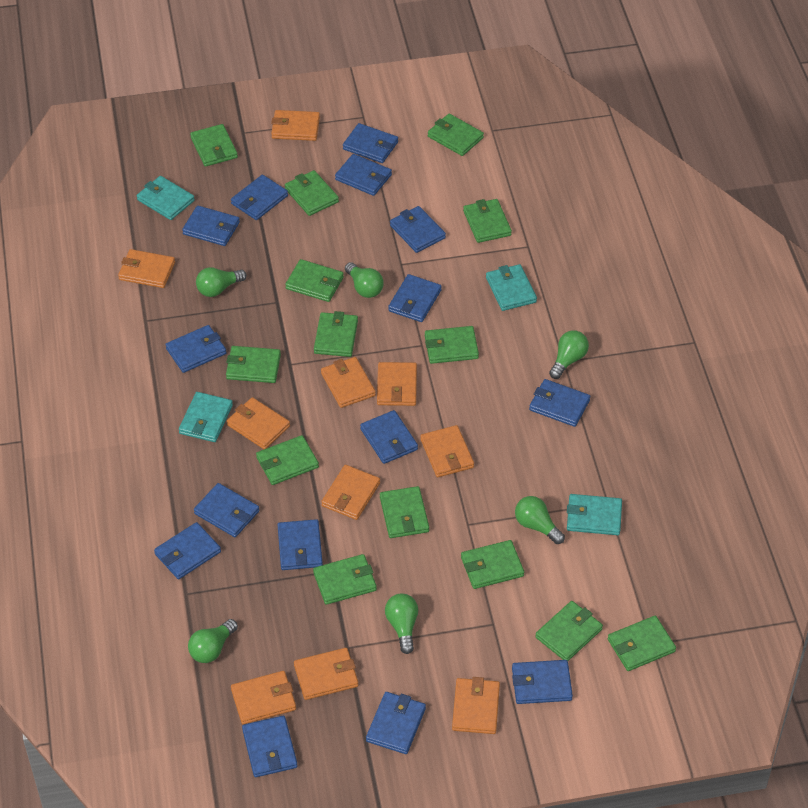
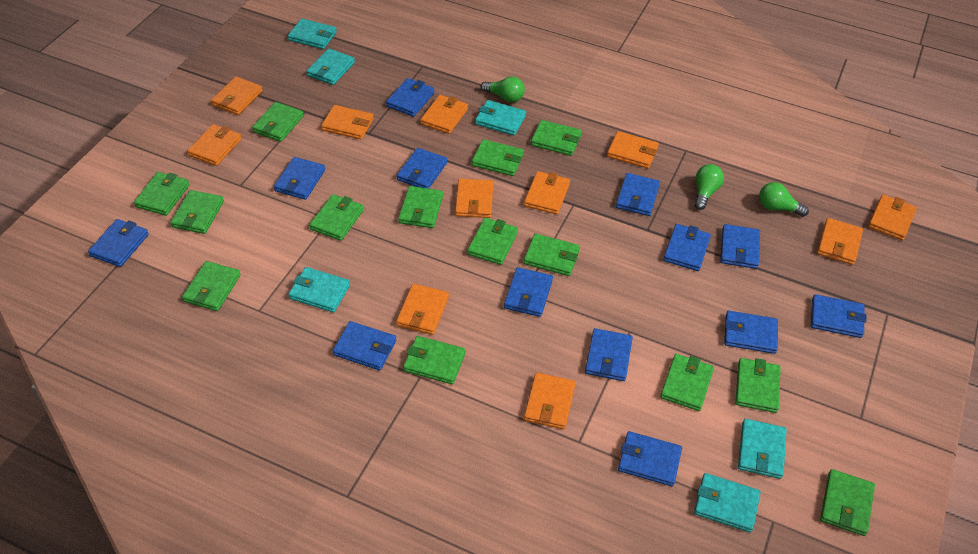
blue wallet: 15 -> 13
green light bulb: 6 -> 3
orange wallet: 10 -> 11
turquoise wallet: 4 -> 6

